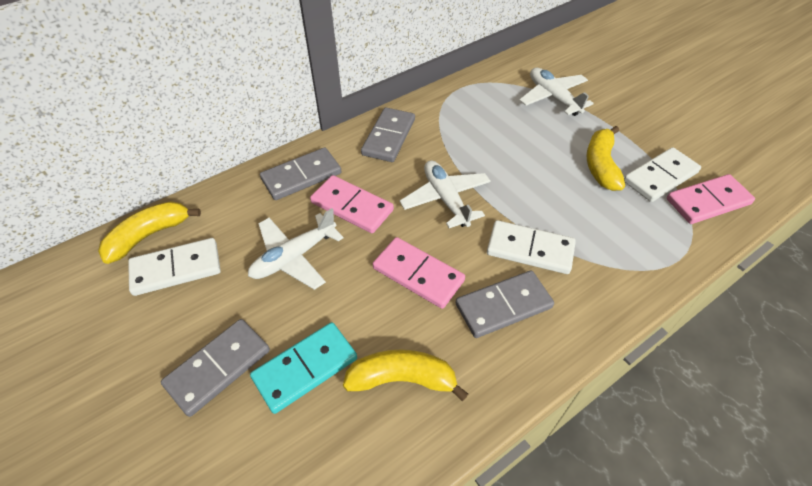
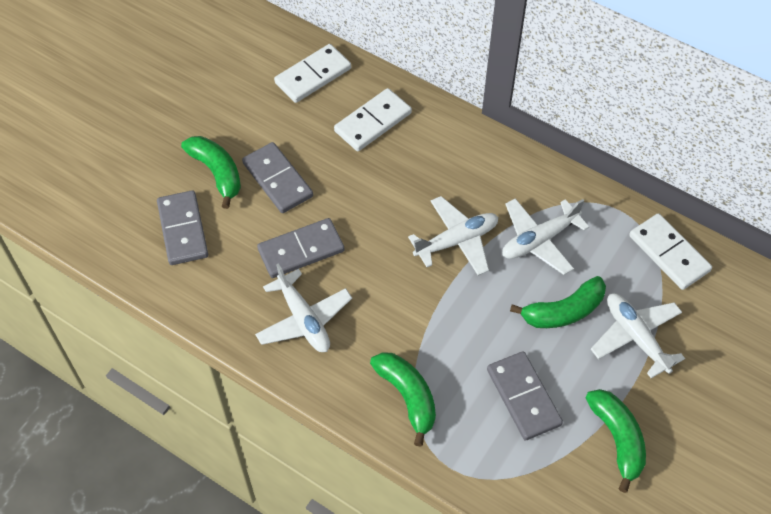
green banana: 0 -> 4
pink domino: 3 -> 0
turquoise domino: 1 -> 0
white plane: 3 -> 4
yellow banana: 3 -> 0

